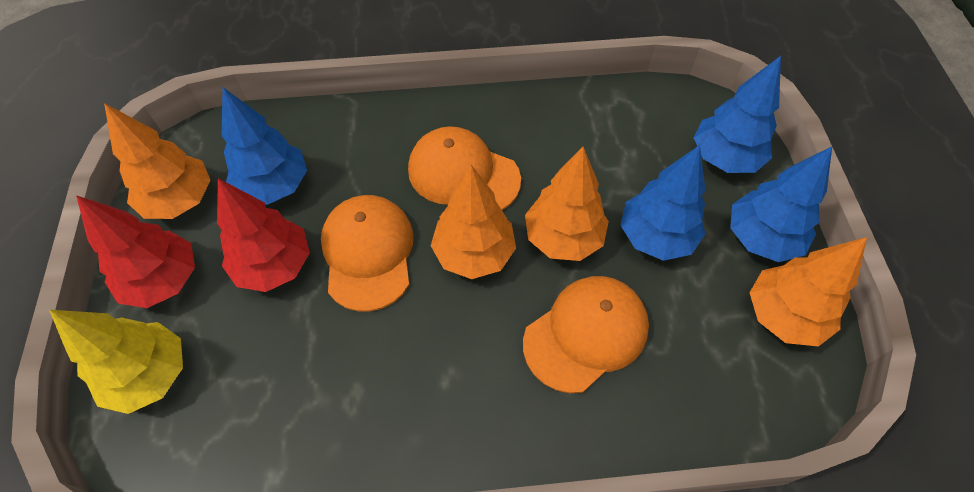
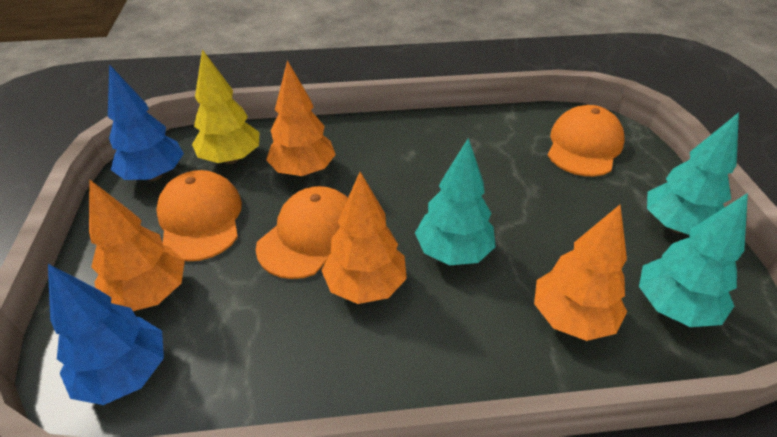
blue tree: 4 -> 2
red tree: 2 -> 0
turquoise tree: 0 -> 3

